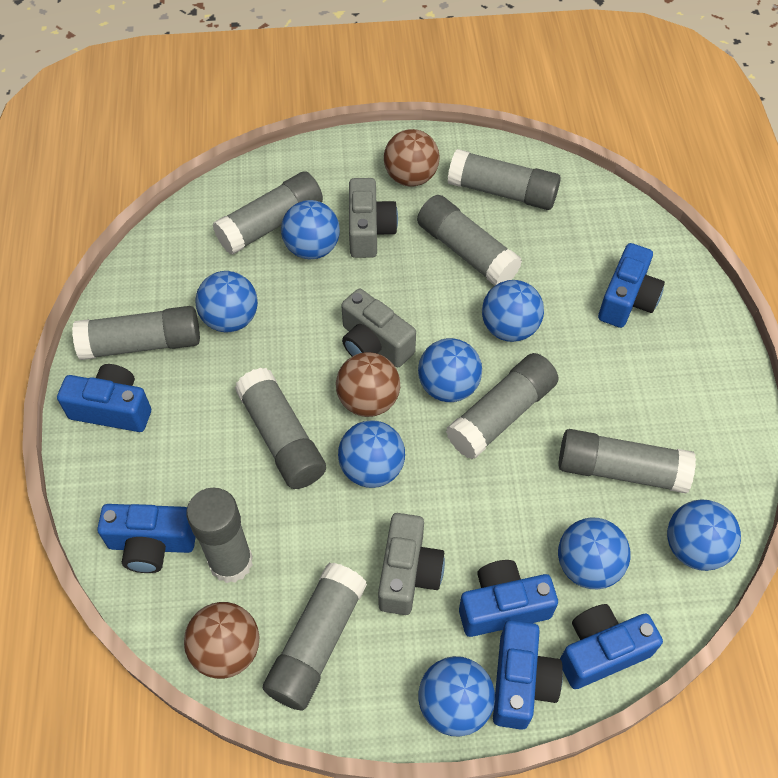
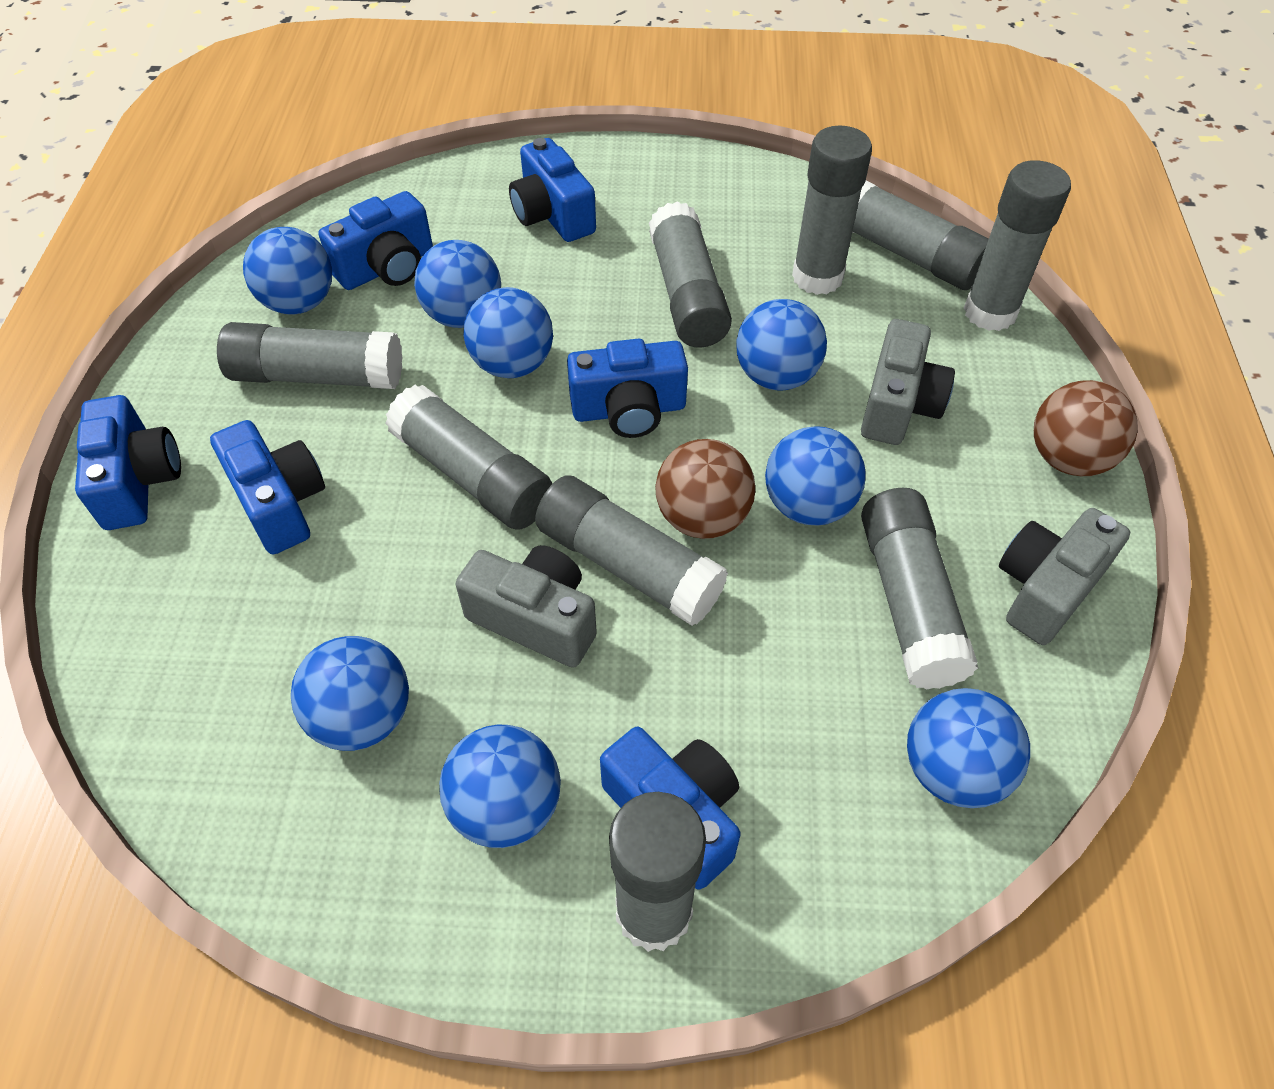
brown ball: 3 -> 2

